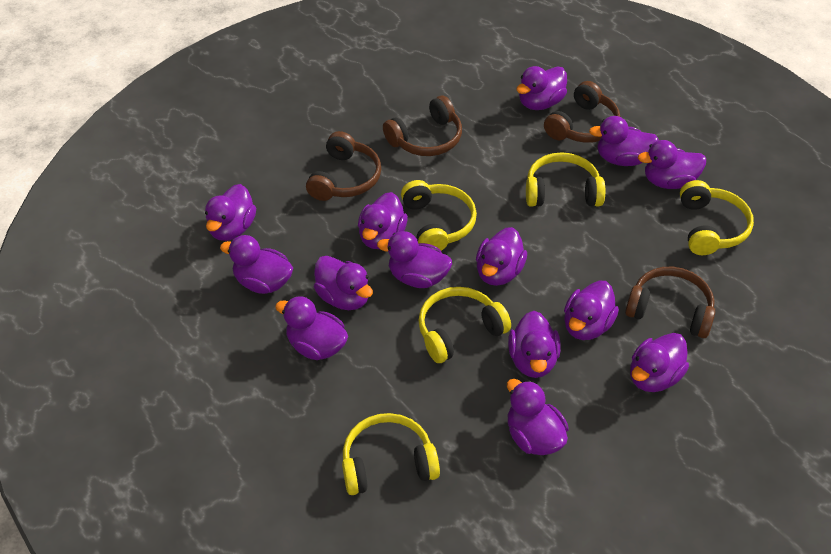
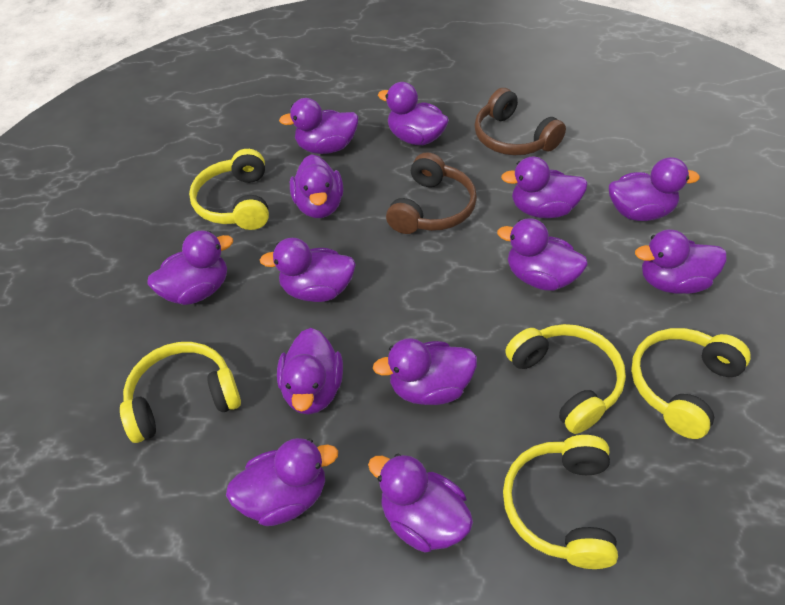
brown headphones: 4 -> 2
purple duck: 14 -> 13

